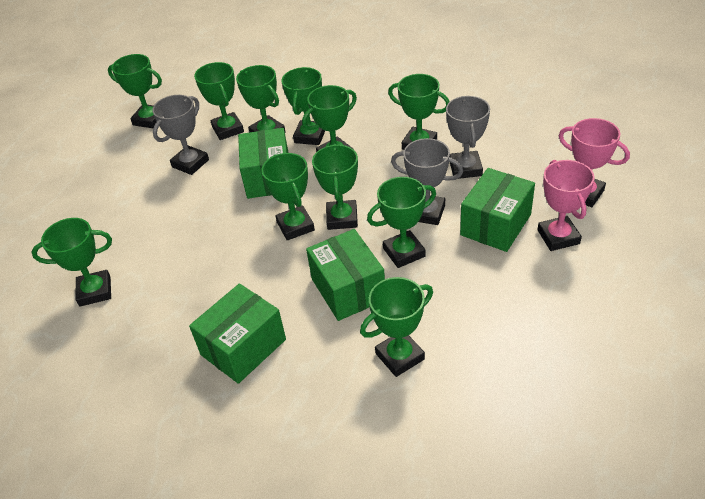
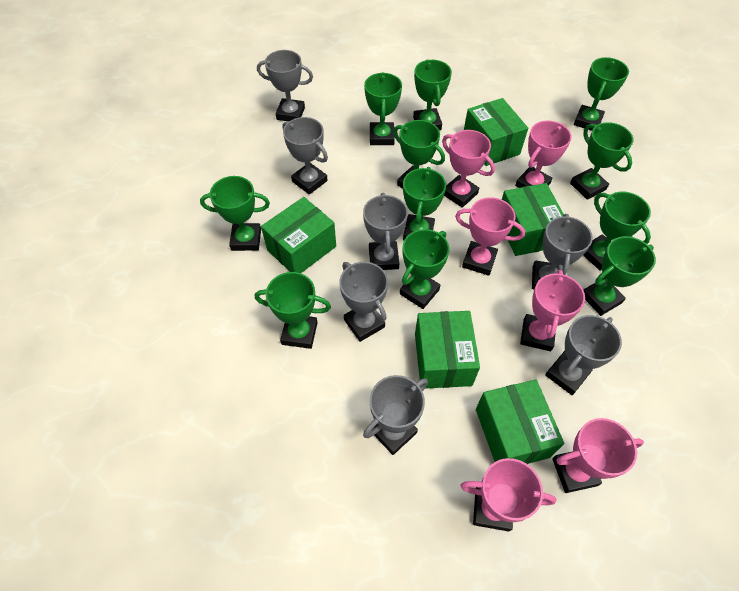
green box: 4 -> 5
grey trophy: 3 -> 7
pink trophy: 2 -> 6

